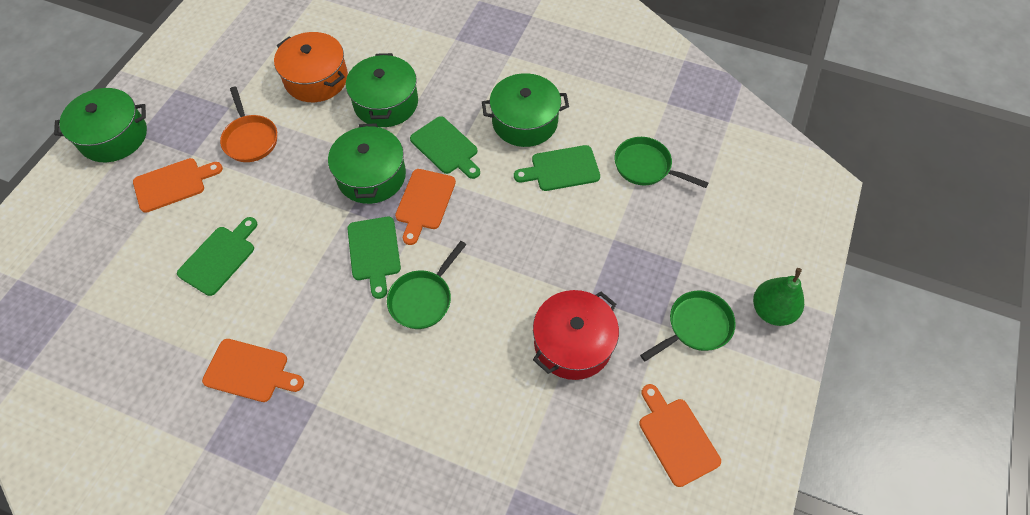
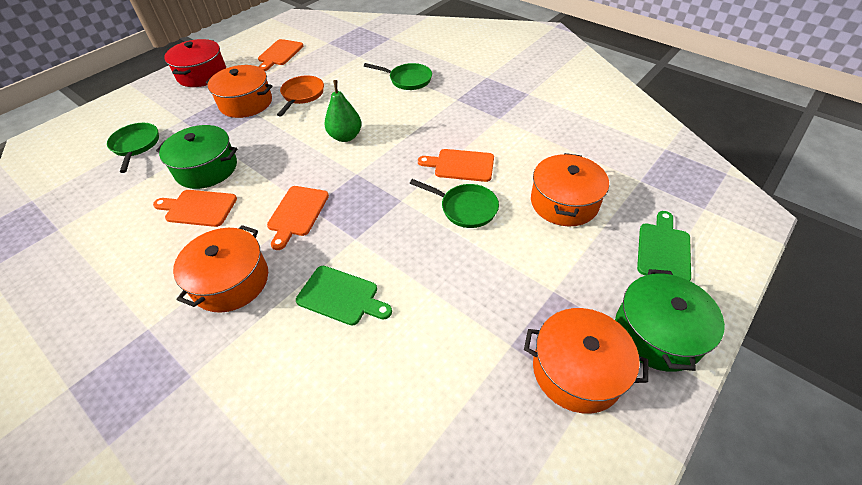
green cutting board: 4 -> 2
green pot: 4 -> 2
orange pot: 1 -> 4

